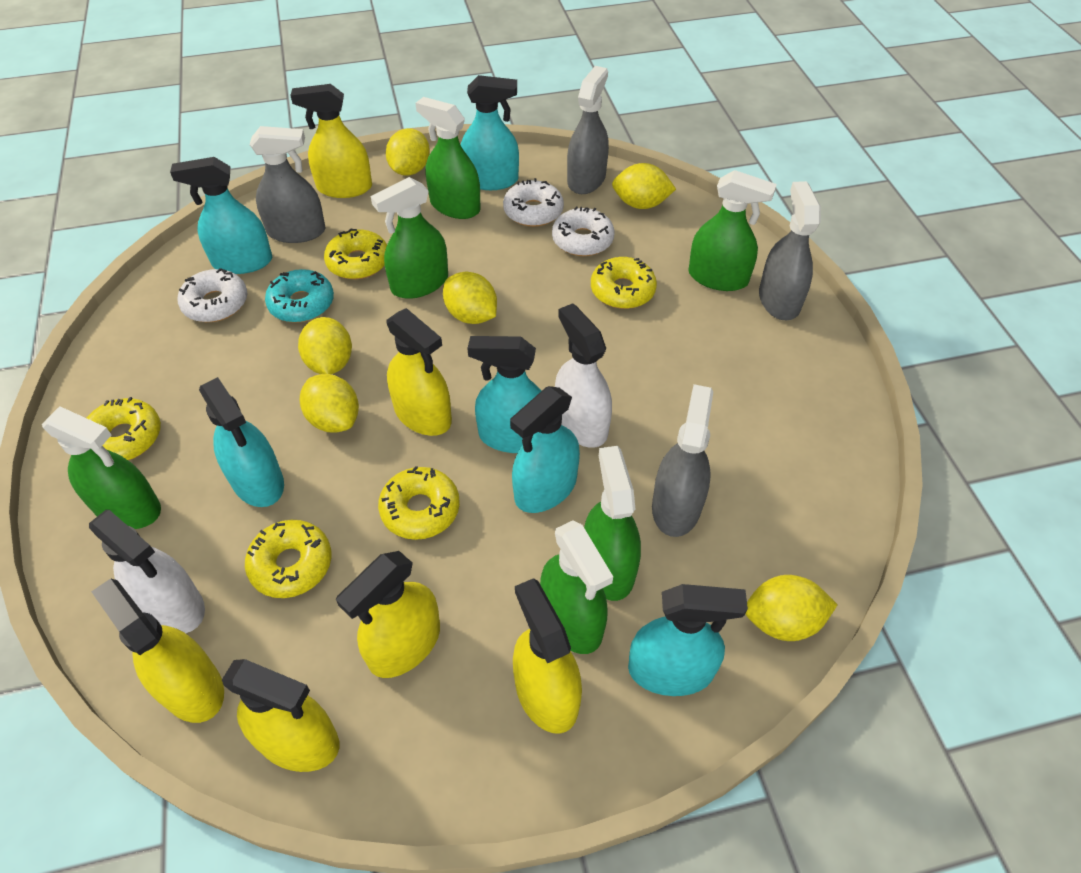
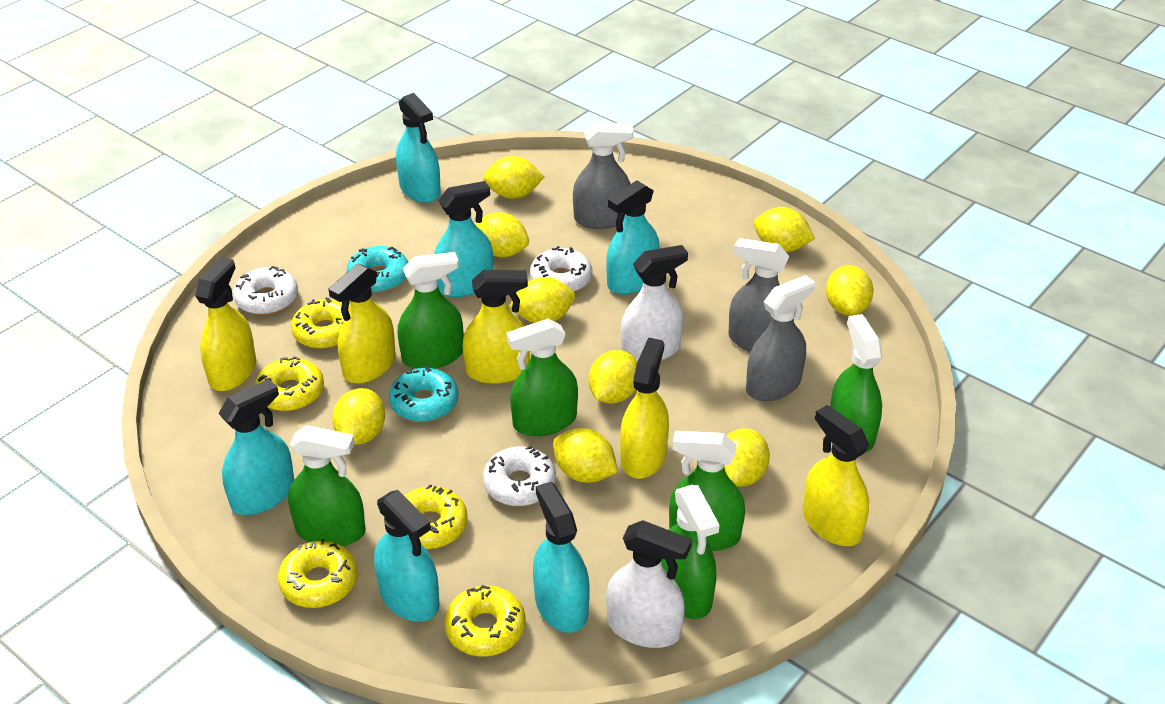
grey spray bottle: 4 -> 3
turquoise donut: 1 -> 2
yellow lemon: 6 -> 9
yellow spray bottle: 6 -> 5

